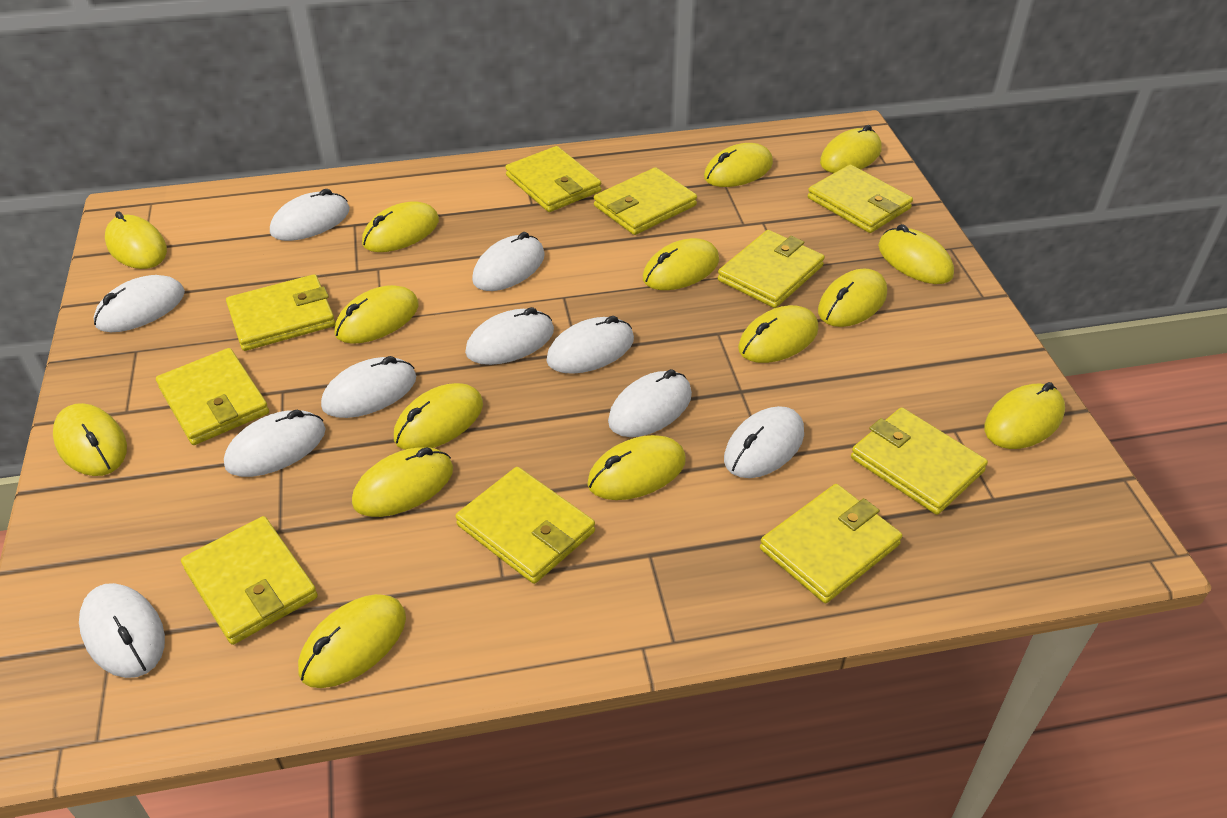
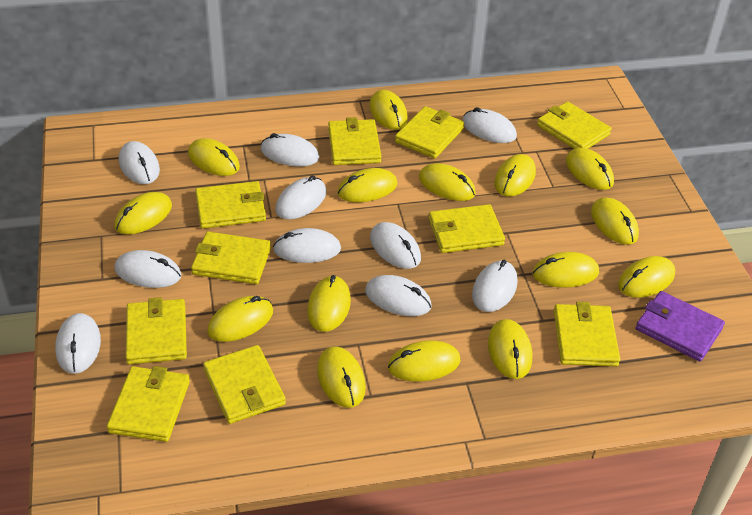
purple wallet: 0 -> 1

